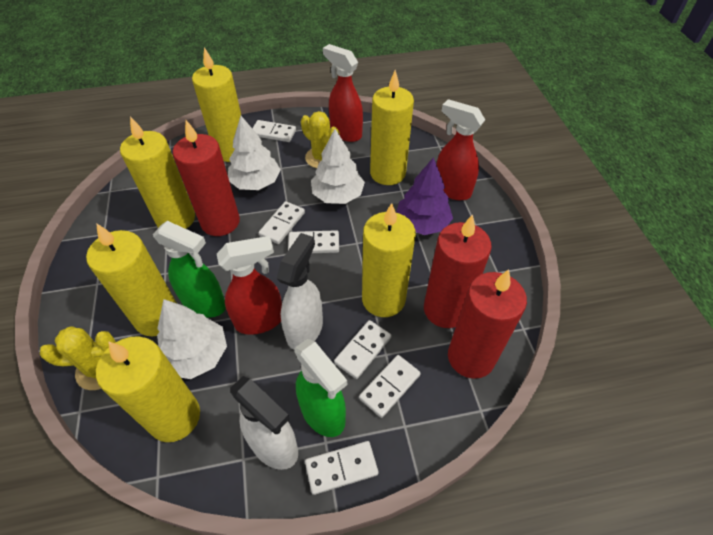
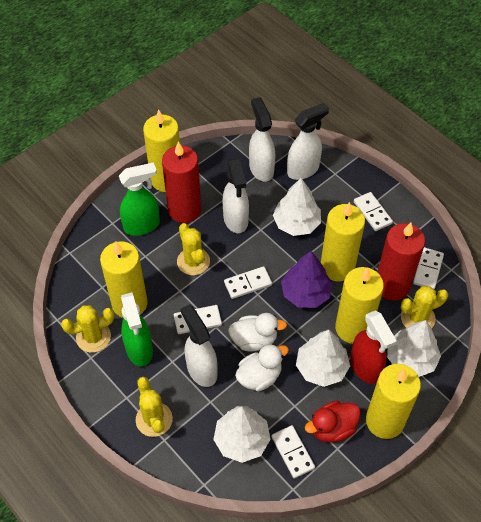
red candle: 3 -> 2
red duck: 0 -> 1
red spray bottle: 3 -> 1
white domino: 6 -> 5
white duck: 0 -> 2
white spray bottle: 2 -> 4
white tree: 3 -> 4
yellow cactus: 2 -> 4
yellow candle: 6 -> 5

